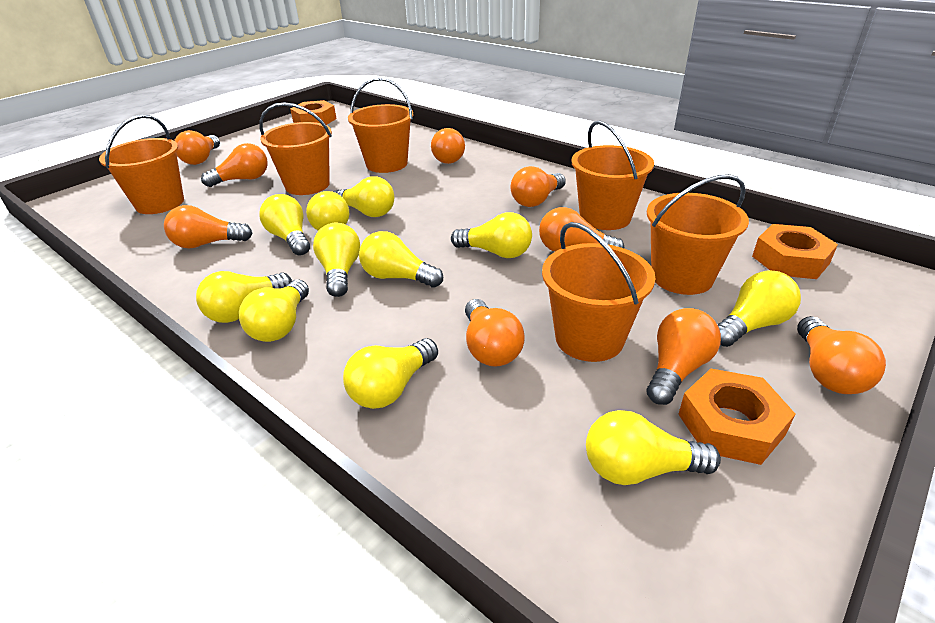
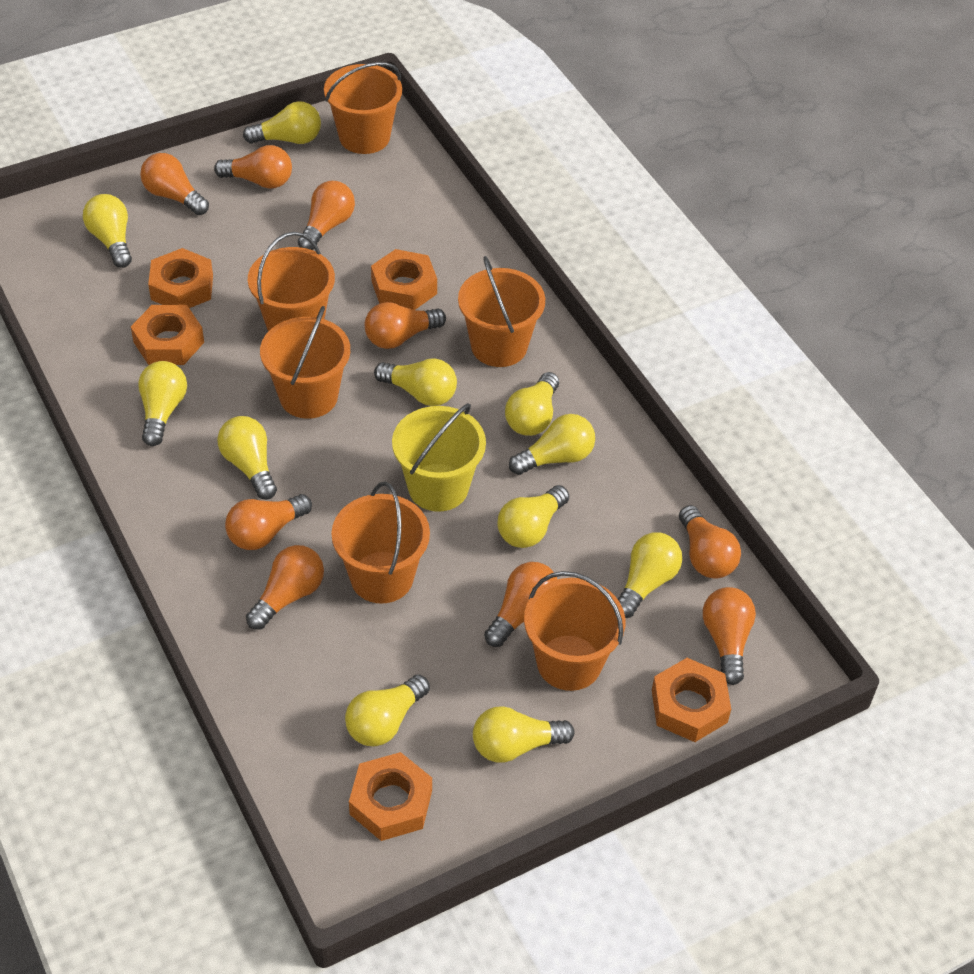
orange nut: 3 -> 5
yellow bucket: 0 -> 1

